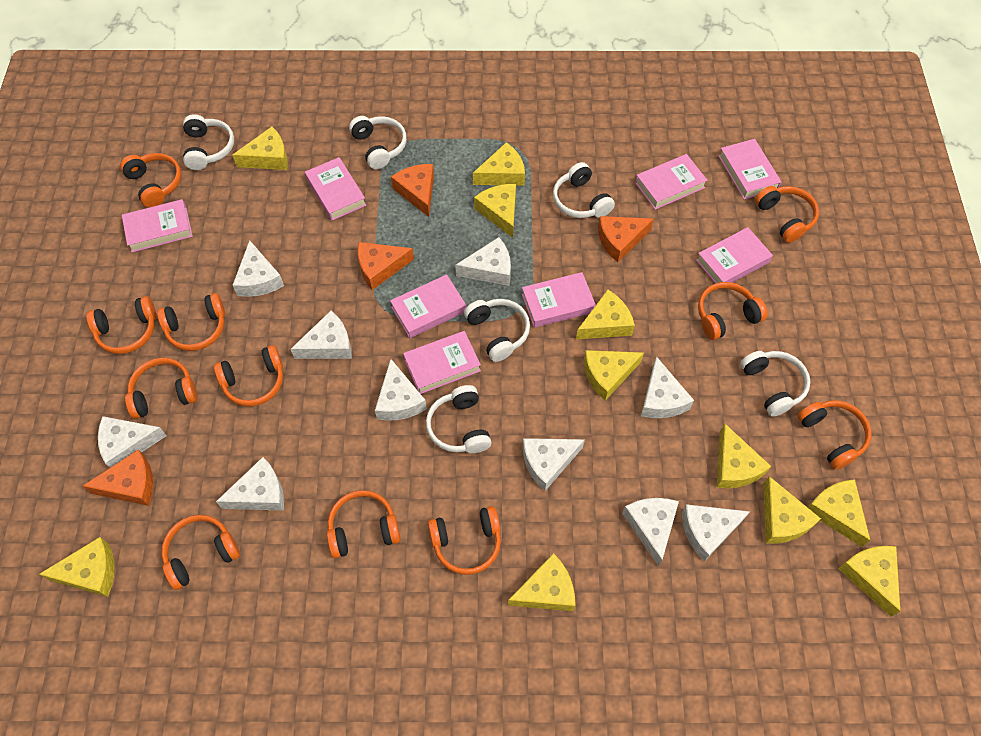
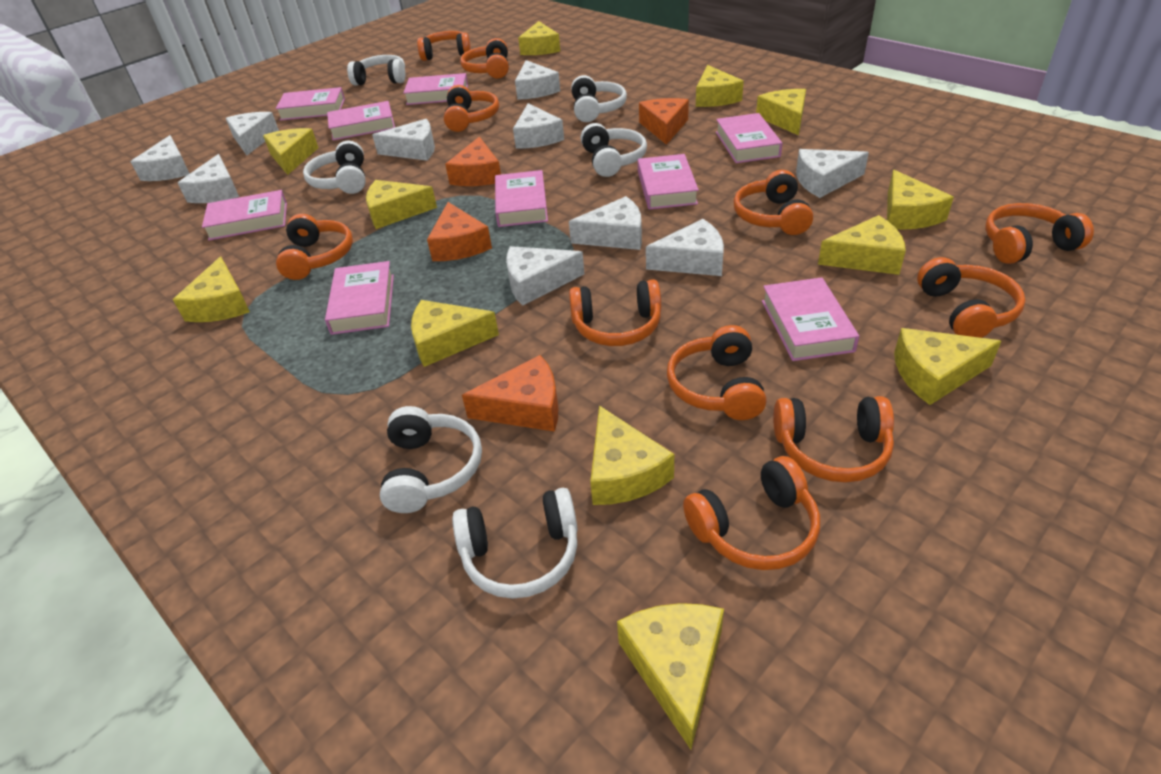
pink book: 8 -> 9
yellow cheese: 11 -> 12

